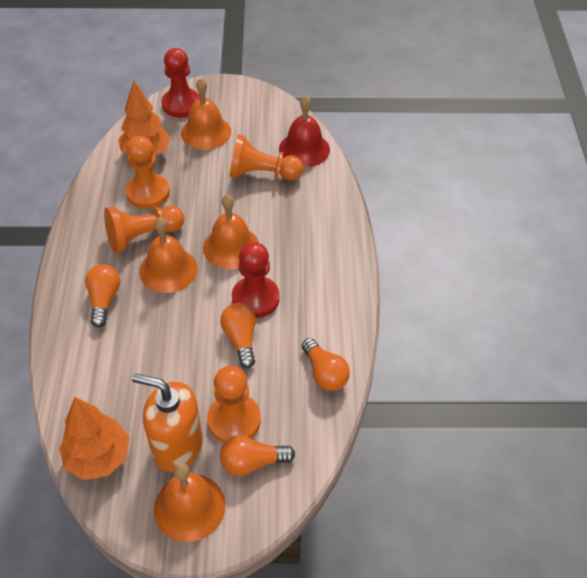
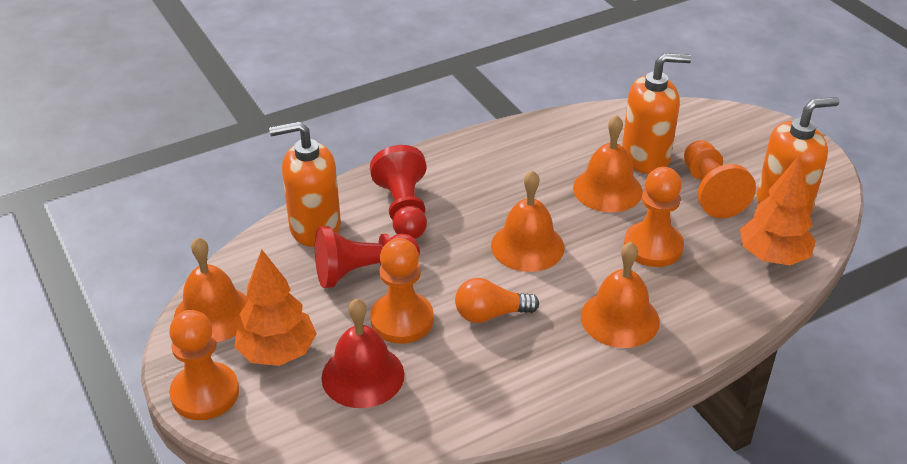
orange light bulb: 4 -> 1
orange soap dispenser: 1 -> 3

